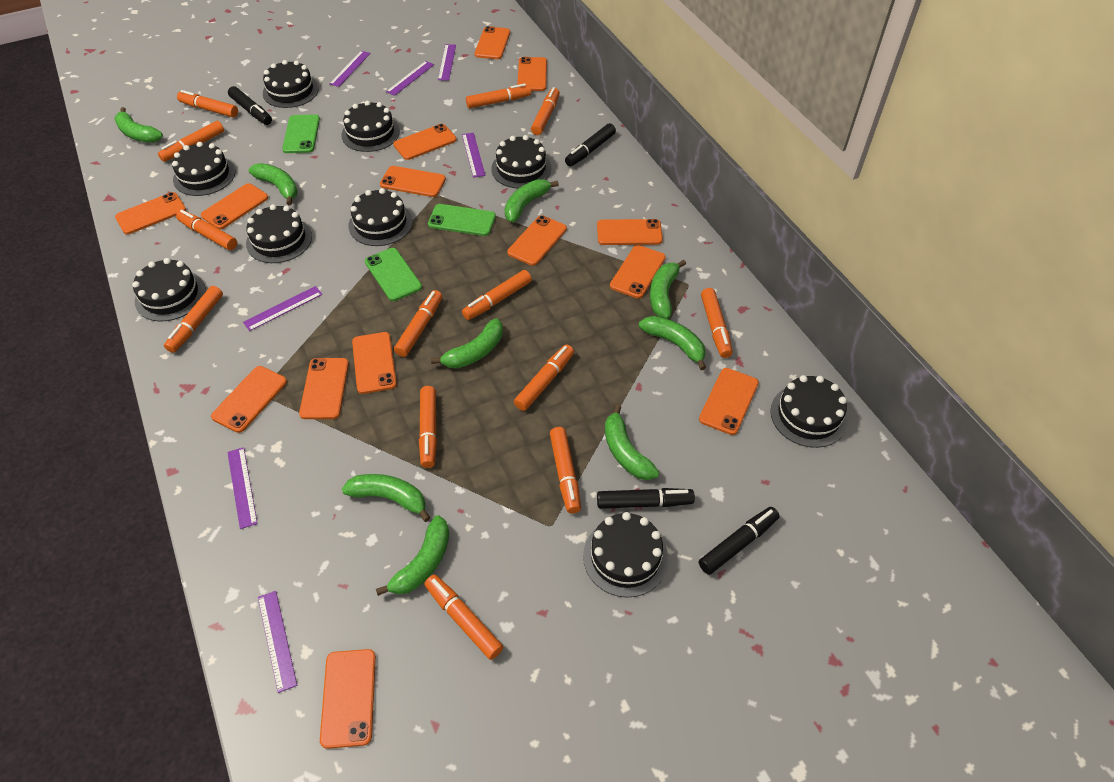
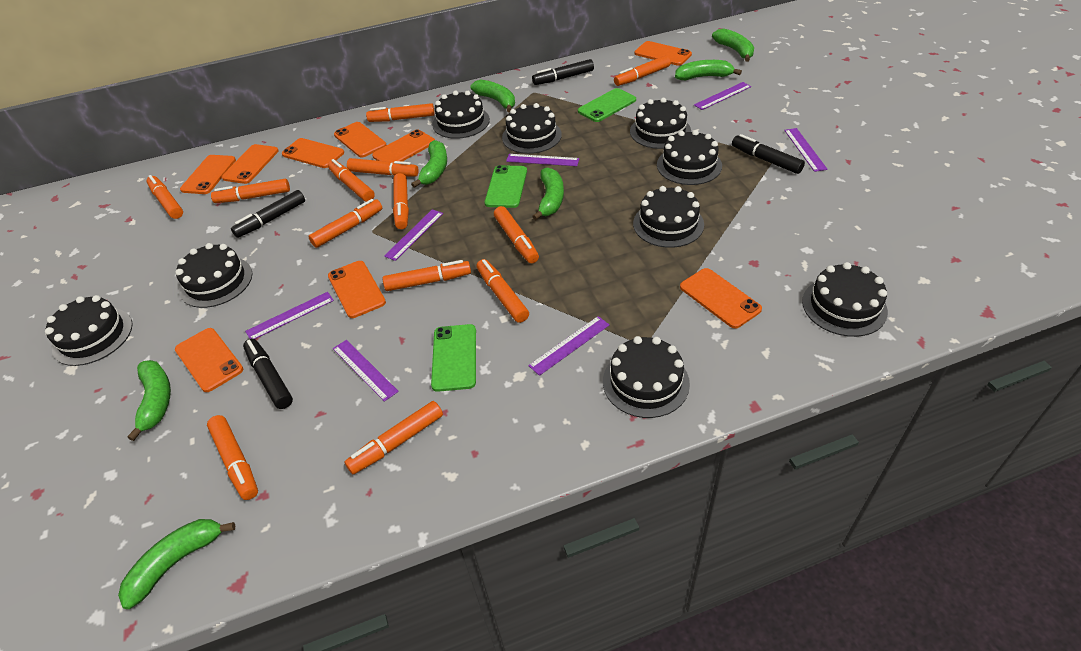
green banana: 9 -> 7
orange phone: 14 -> 9

